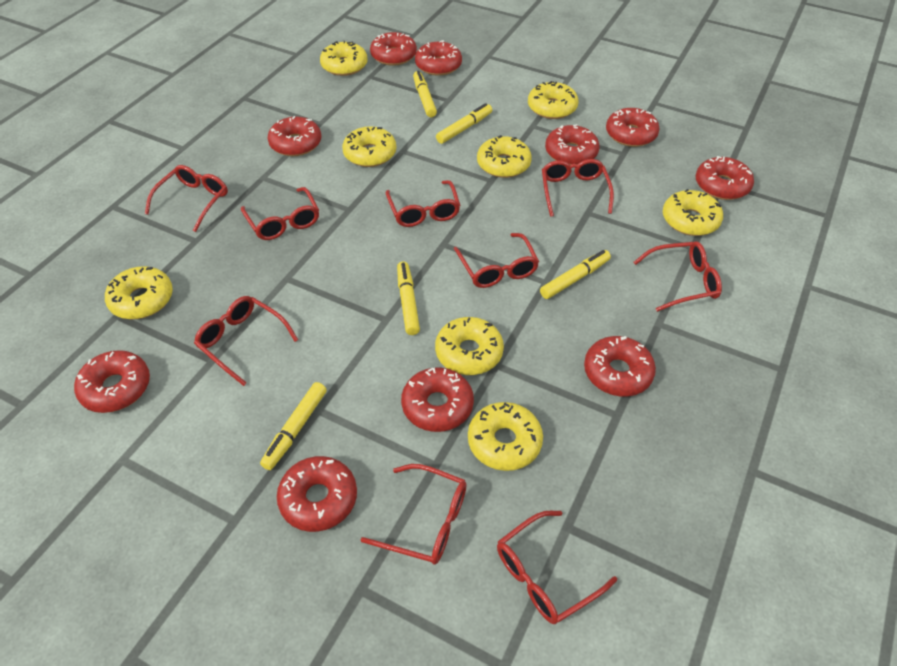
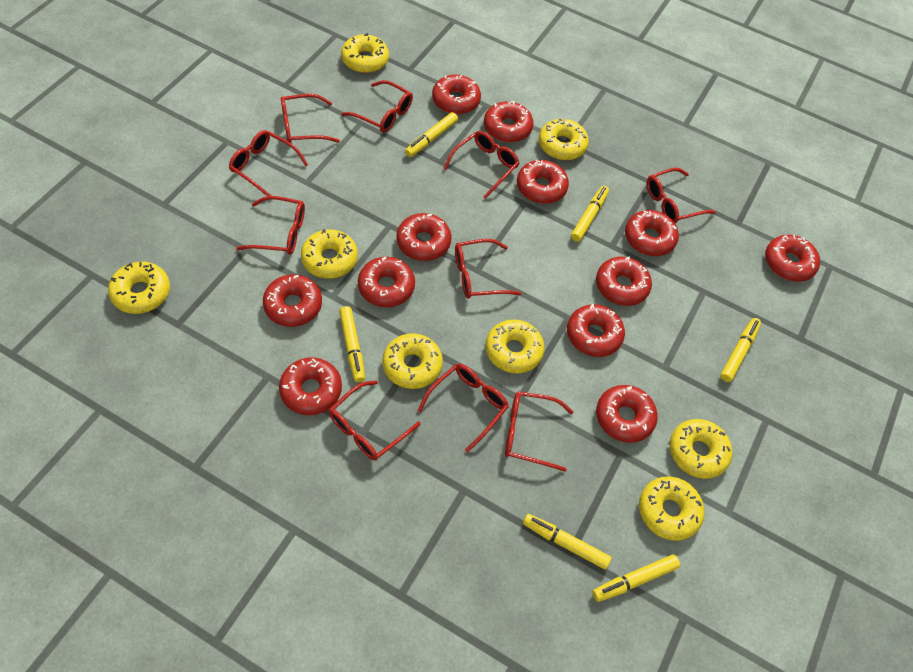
red donut: 10 -> 12
red glasses: 9 -> 10
yellow marker: 5 -> 6

